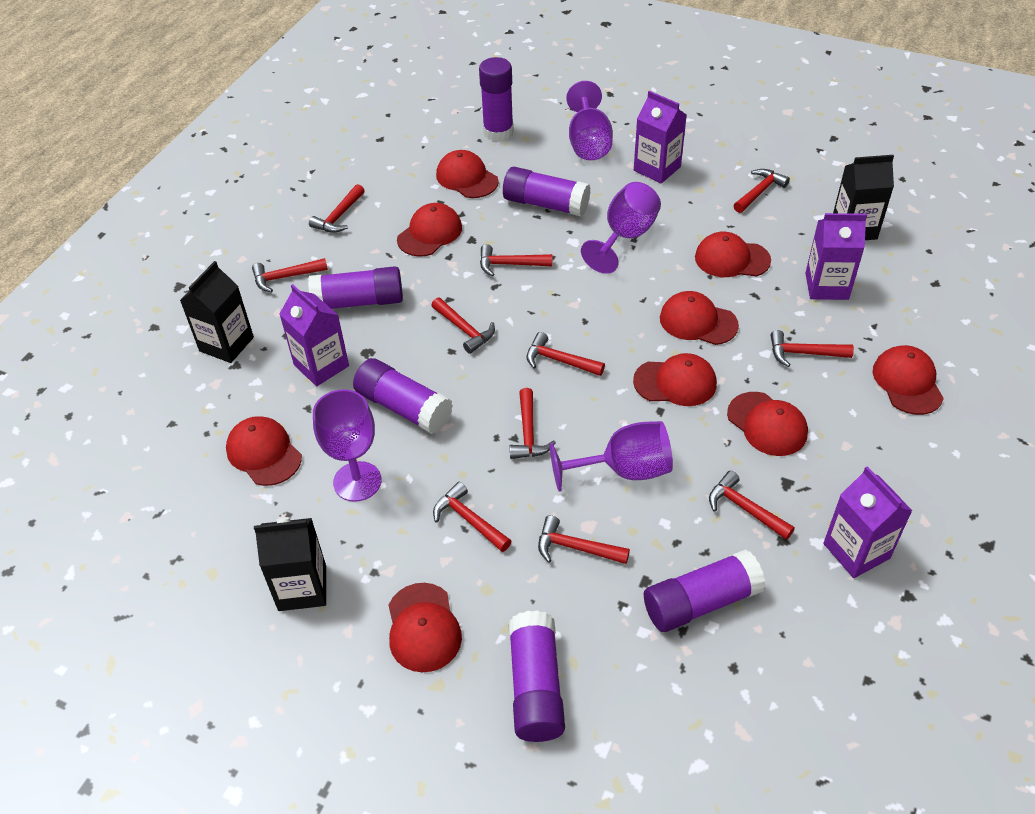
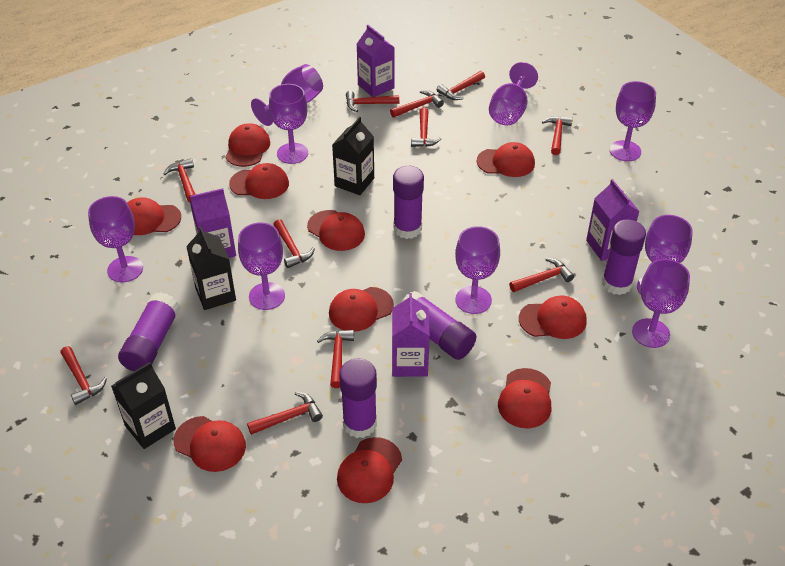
purple glue stick: 6 -> 5
purple goblet: 4 -> 9
red cap: 9 -> 10

